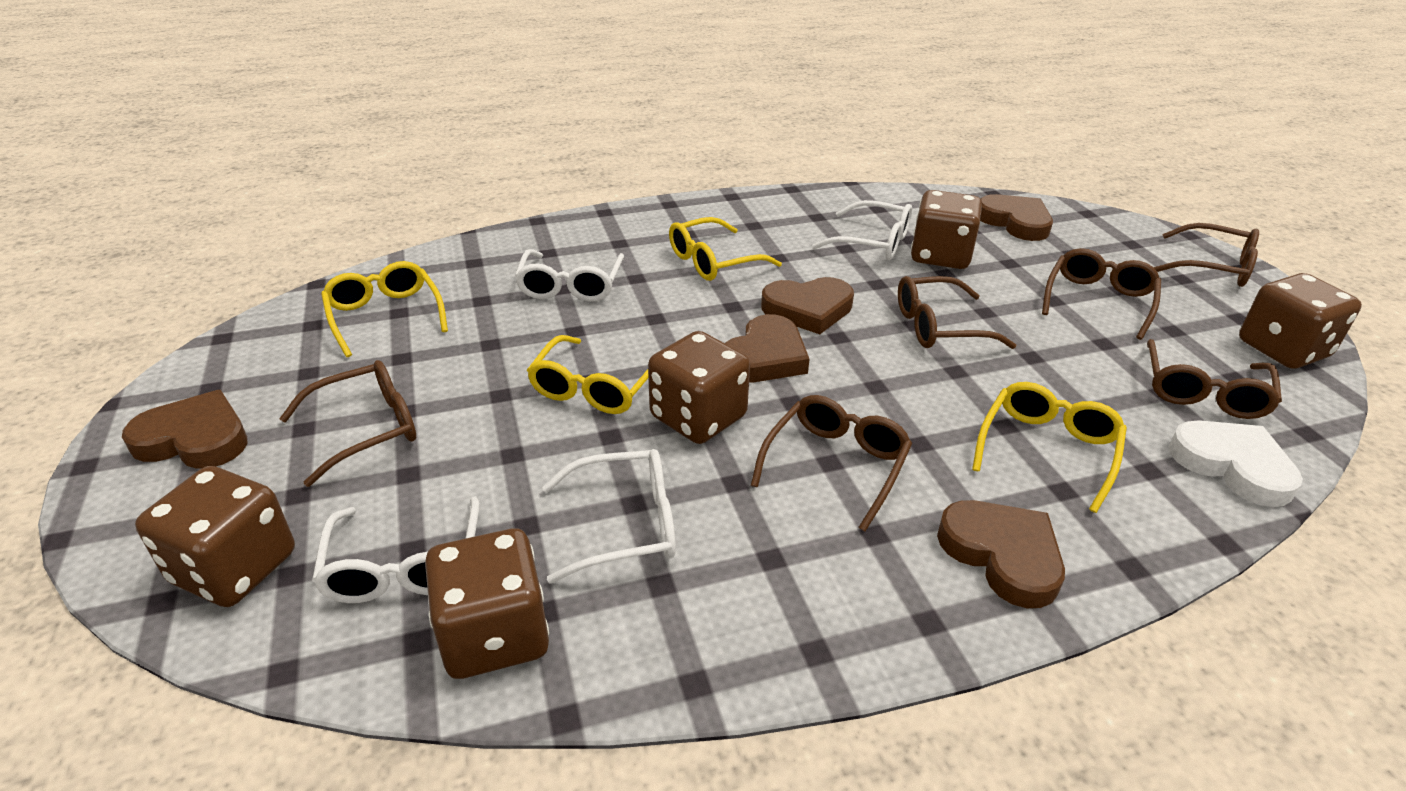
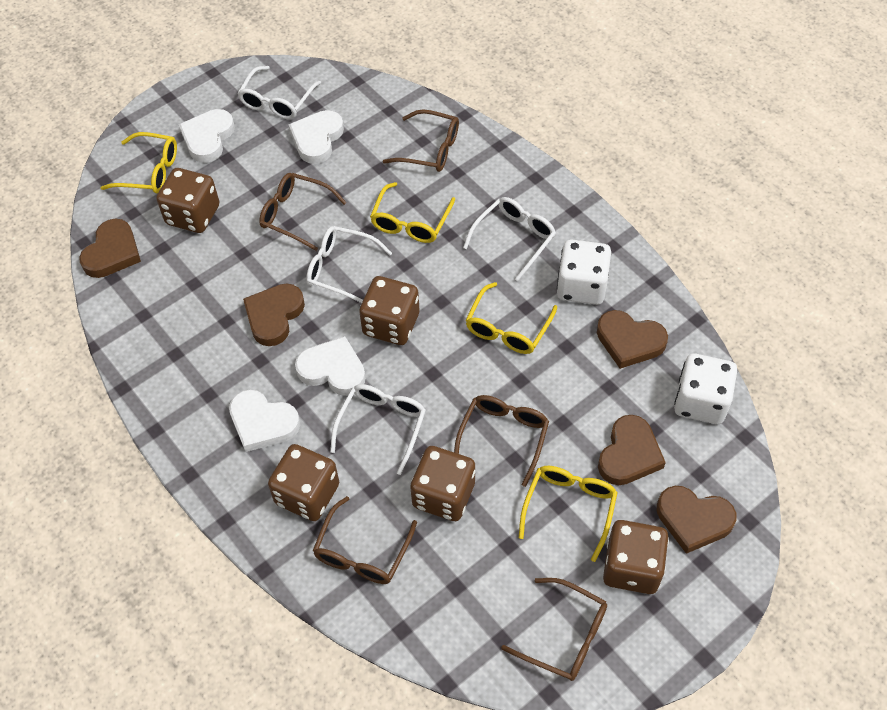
brown glasses: 6 -> 5
white dice: 0 -> 2
white heart: 1 -> 4

